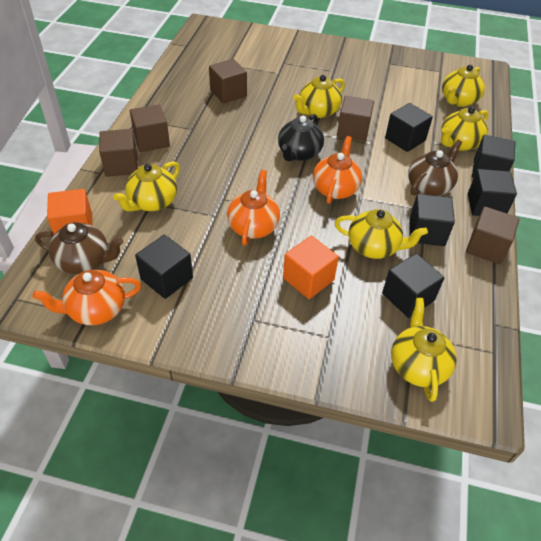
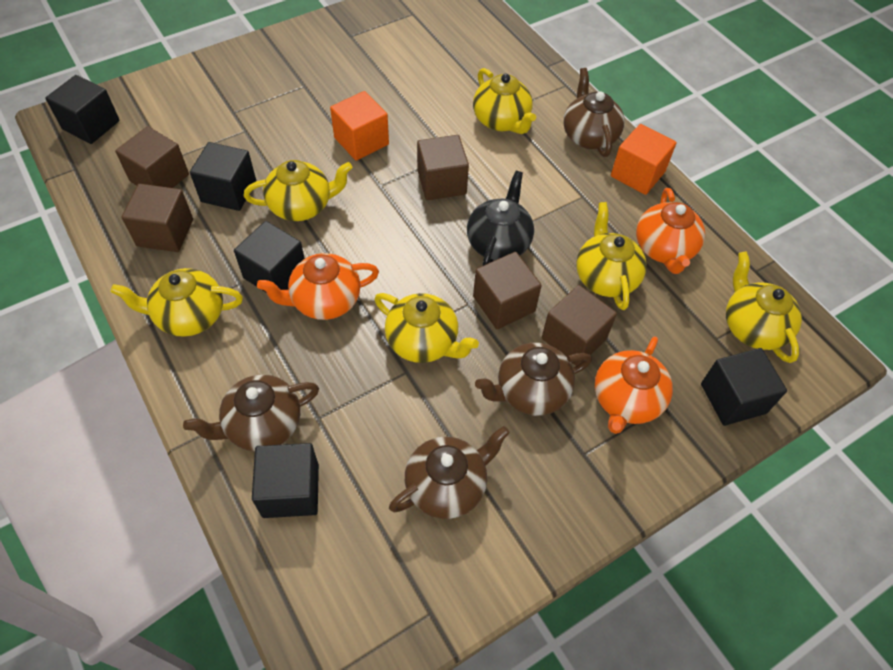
black cube: 6 -> 5
brown teapot: 2 -> 4

